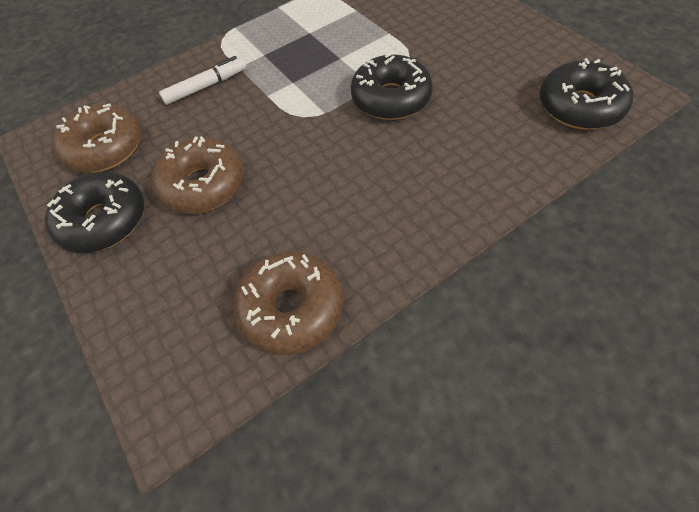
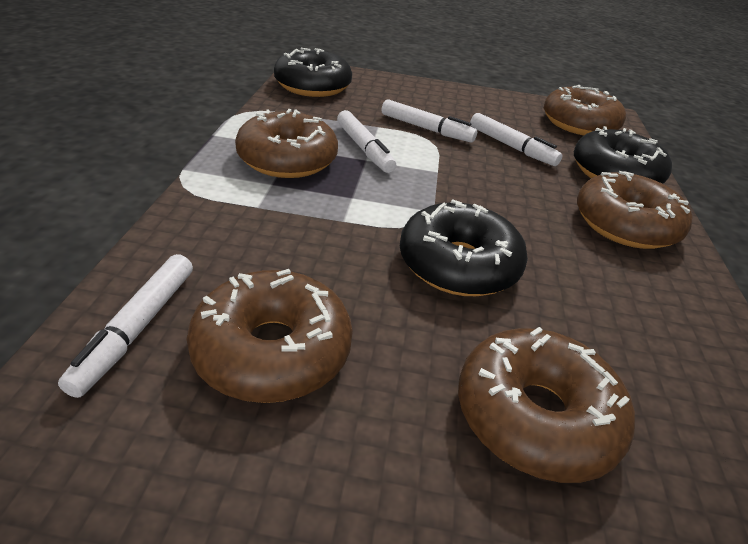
brown donut: 3 -> 5
white marker: 1 -> 4

